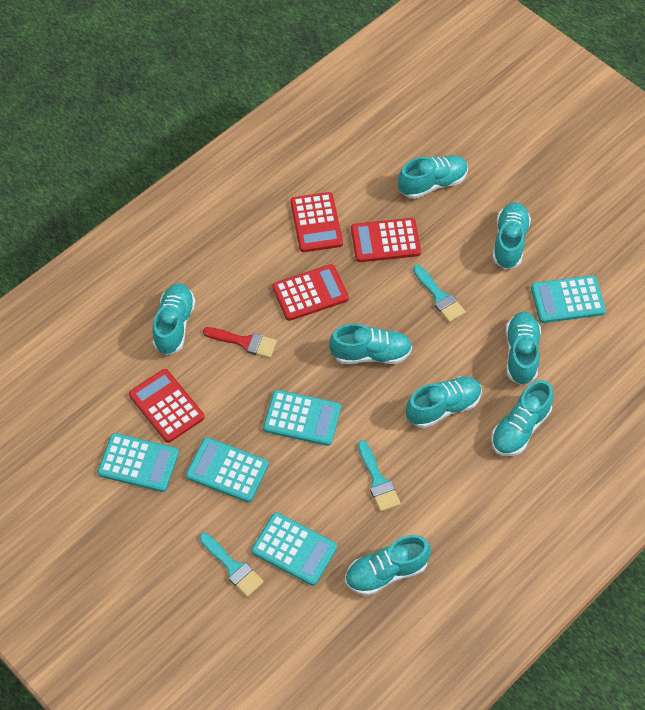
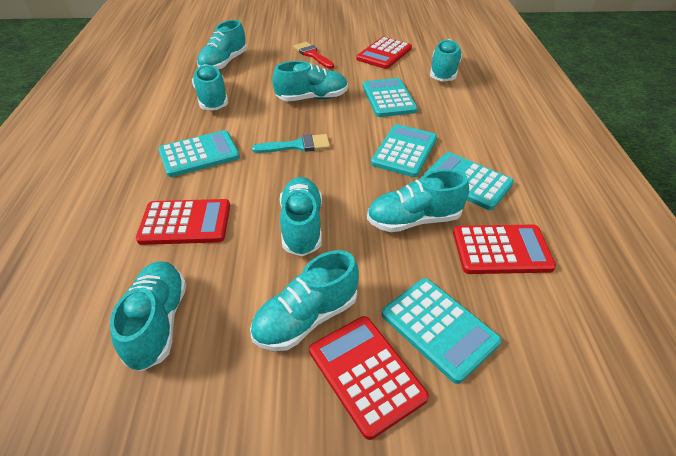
turquoise brush: 3 -> 1

